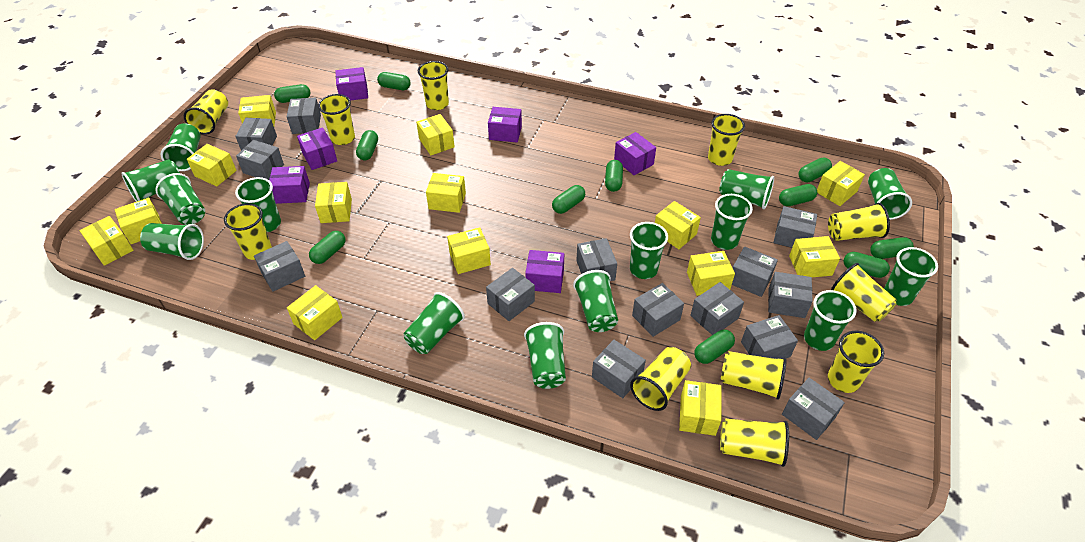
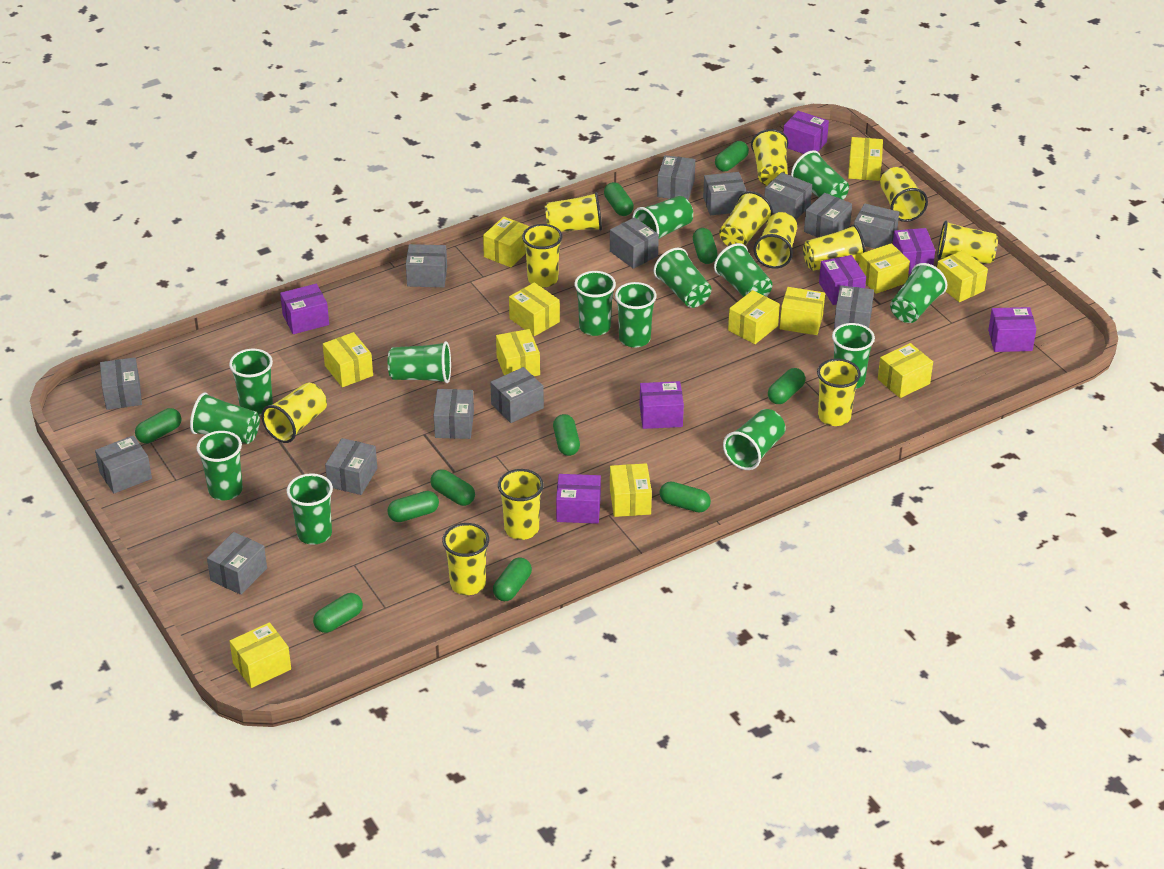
purple box: 6 -> 7
yellow box: 14 -> 12
yellow cup: 11 -> 12

